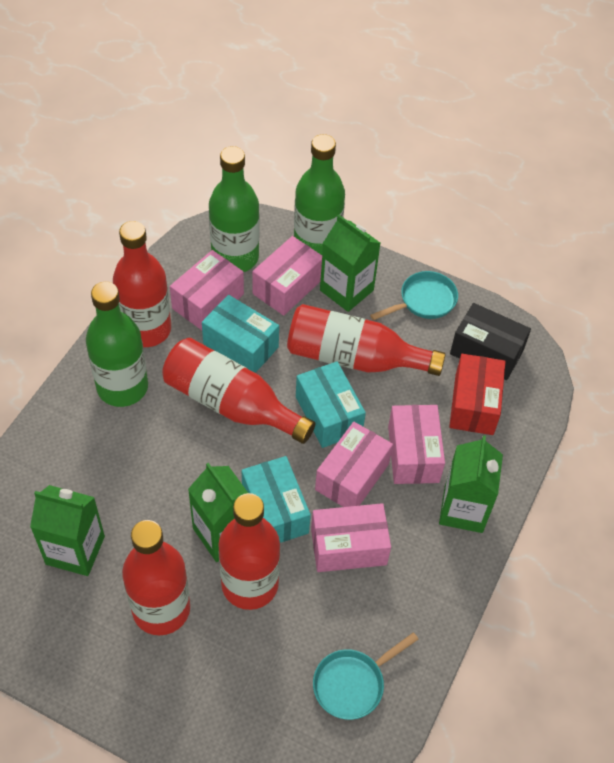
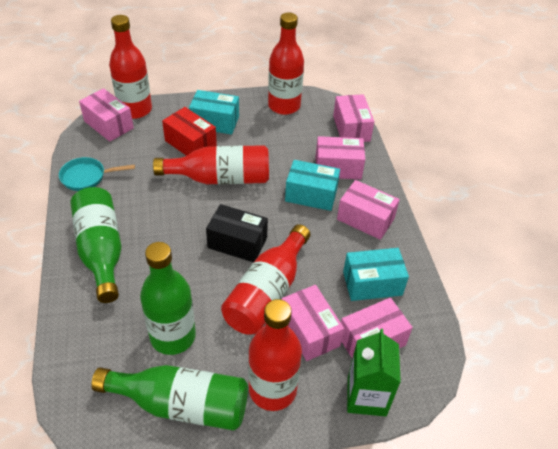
green carton: 4 -> 1
pink box: 5 -> 6
turquoise pan: 2 -> 1

